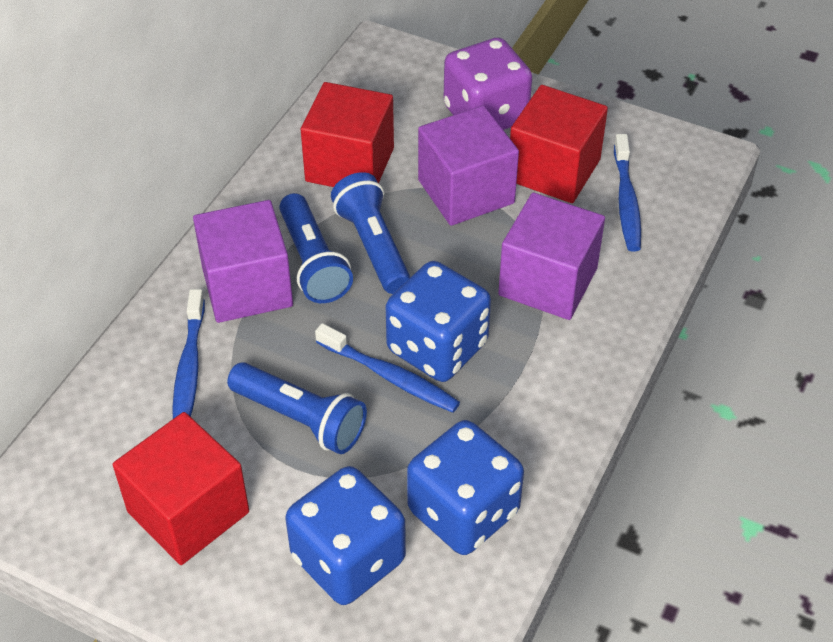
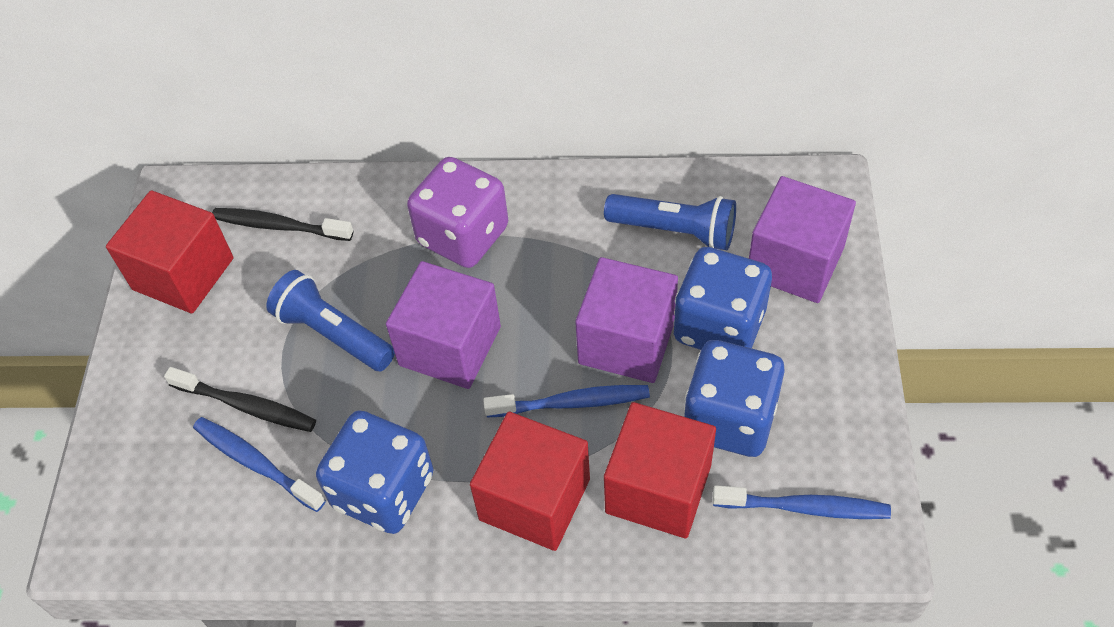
black toothbrush: 0 -> 2
blue flashlight: 3 -> 2

